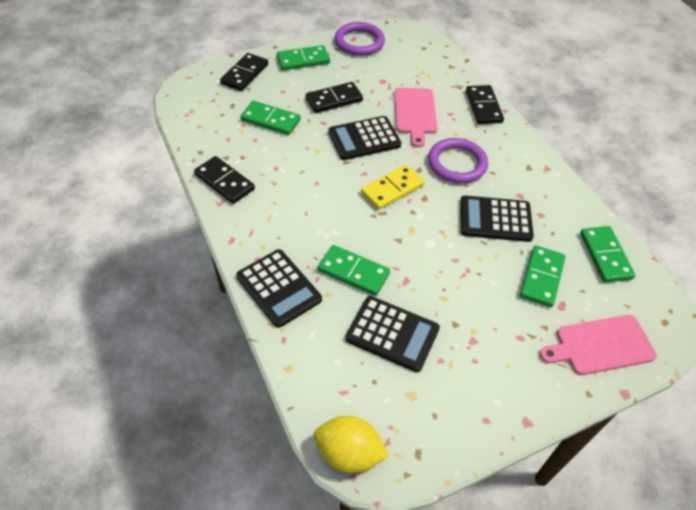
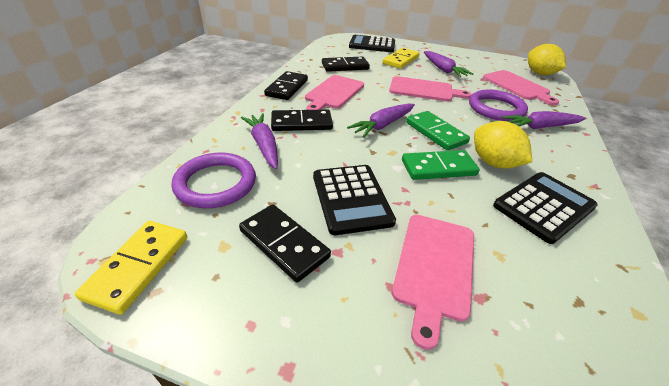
black calculator: 4 -> 3
green domino: 5 -> 2
pink cutting board: 2 -> 4
purple carrot: 0 -> 4
yellow domino: 1 -> 2
yellow lemon: 1 -> 2

